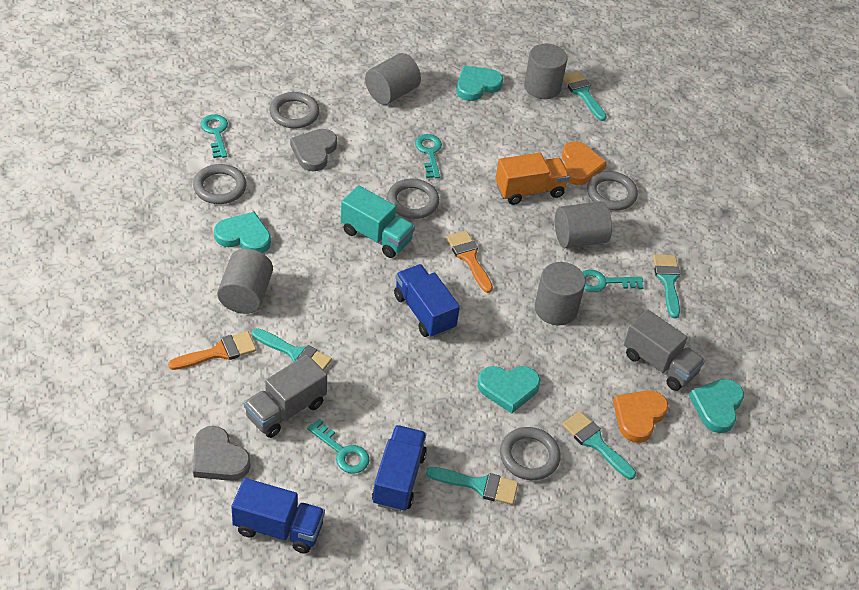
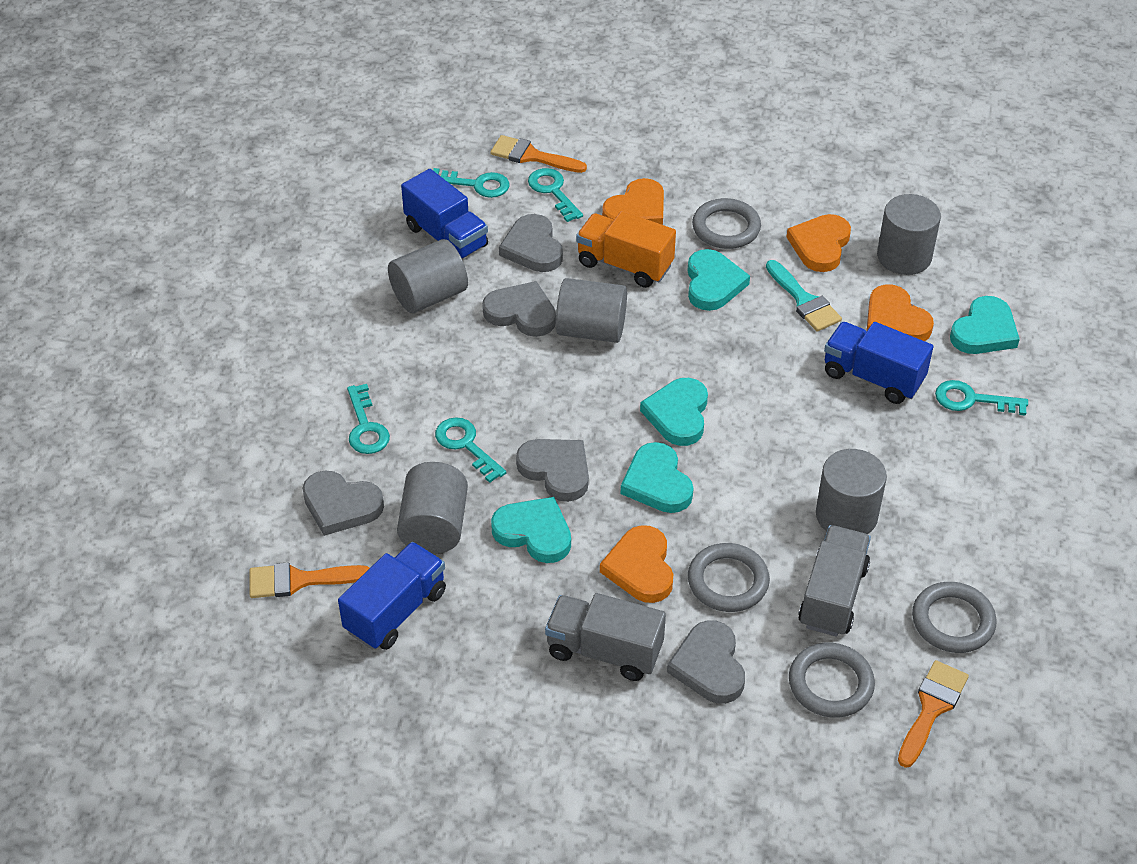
grey heart: 2 -> 5
grey ring: 5 -> 4
orange brush: 2 -> 3
orange heart: 2 -> 4
turquoise brush: 5 -> 1
turquoise heart: 4 -> 5
turquoise key: 4 -> 5
turquoise truck: 1 -> 0

